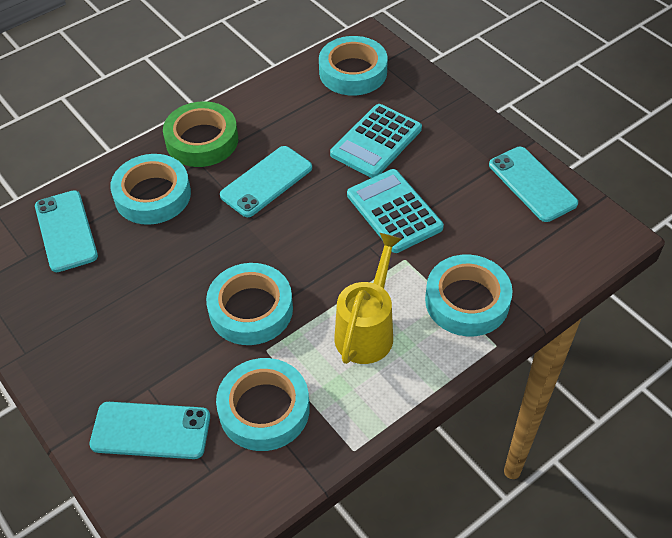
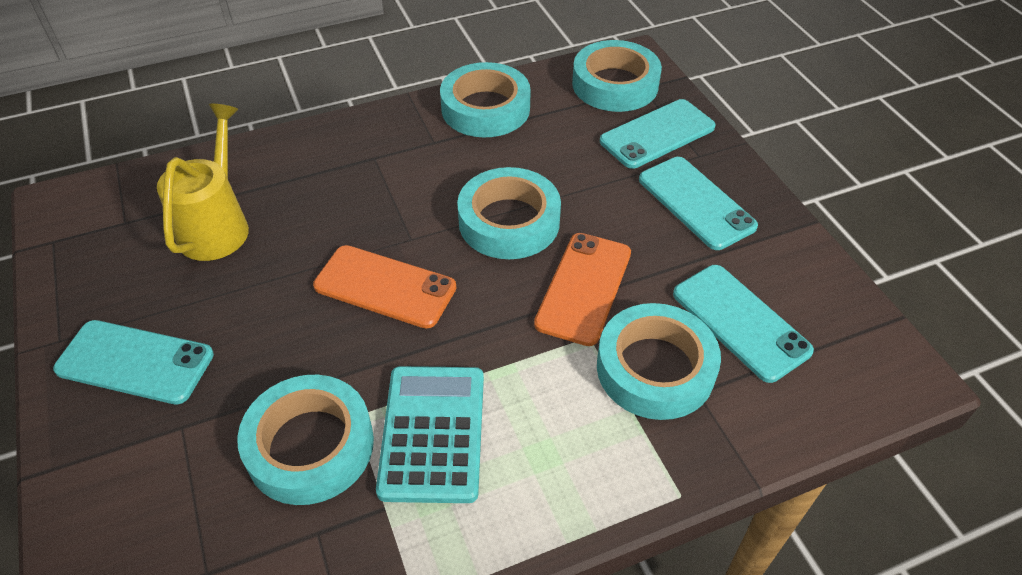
green tape: 1 -> 0
orange phone: 0 -> 2
turquoise calculator: 2 -> 1

